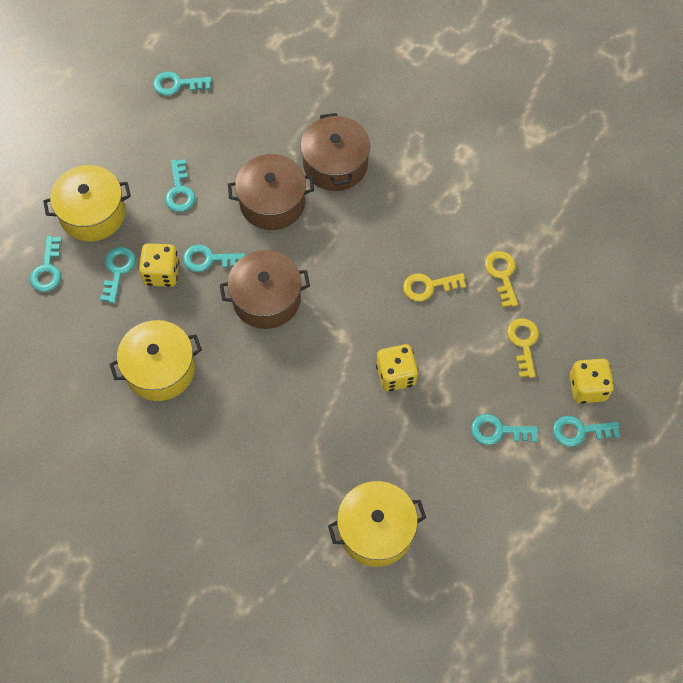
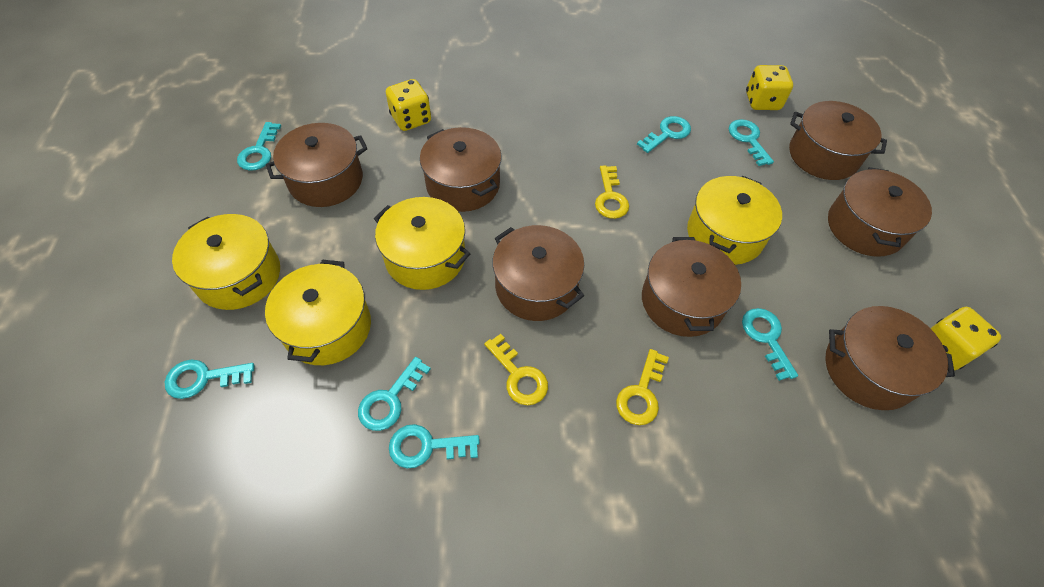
brown pot: 3 -> 7
yellow pot: 3 -> 4

